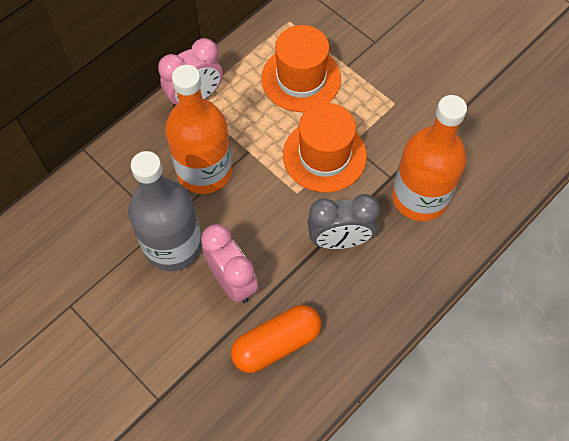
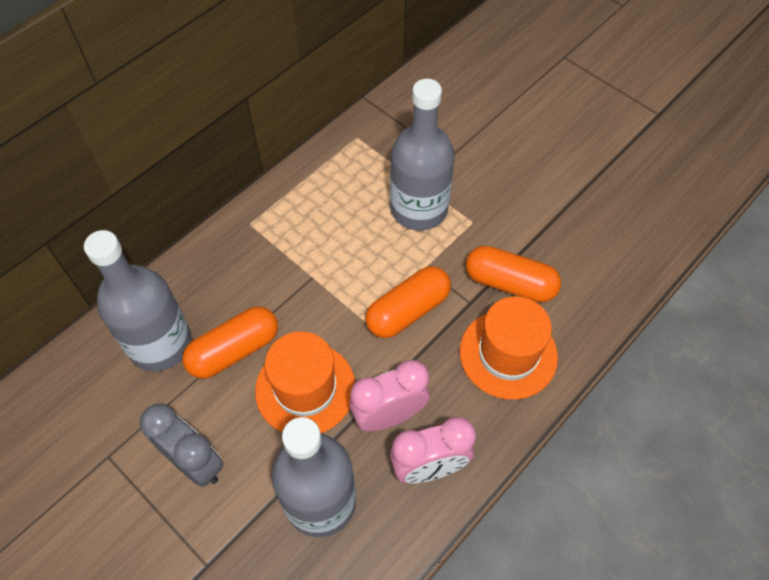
grey bottle: 1 -> 3
orange bottle: 2 -> 0
orange capsule: 1 -> 3

